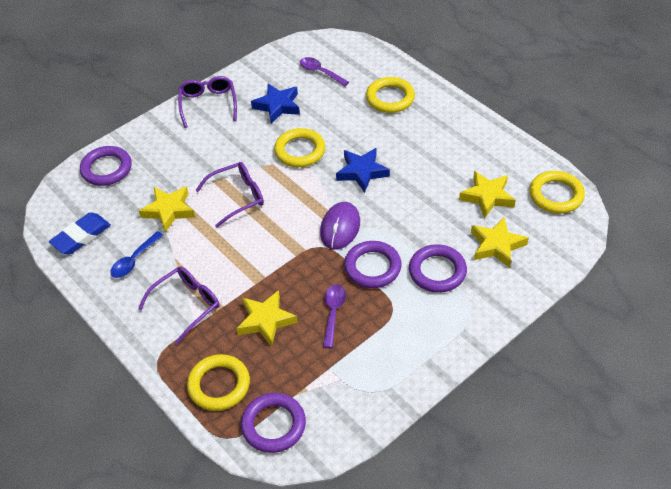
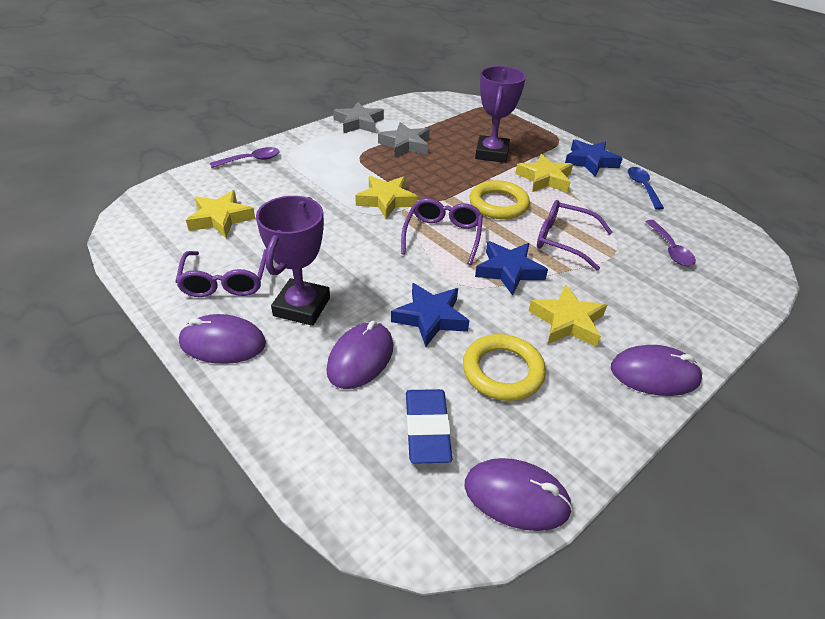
blue star: 2 -> 3
grey star: 0 -> 2
purple mouse: 1 -> 4
purple ring: 4 -> 0
purple trophy: 0 -> 2
yellow ring: 4 -> 2

